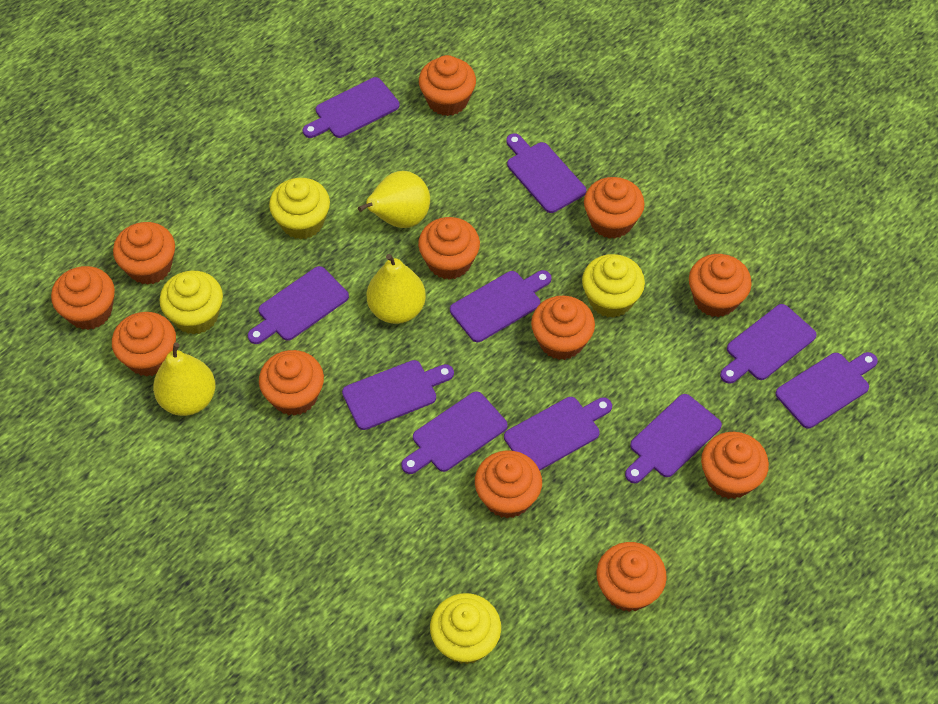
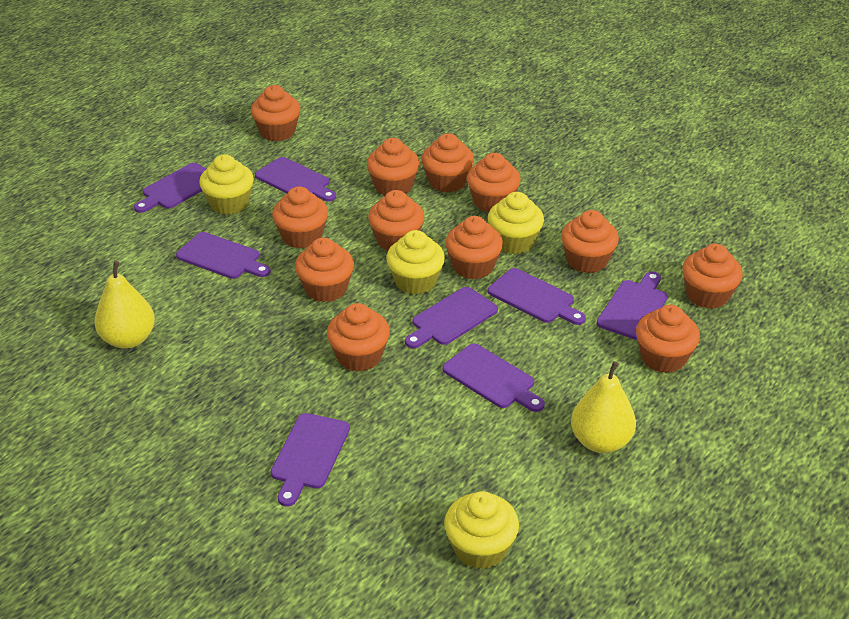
purple cutting board: 10 -> 8
yellow pear: 3 -> 2

